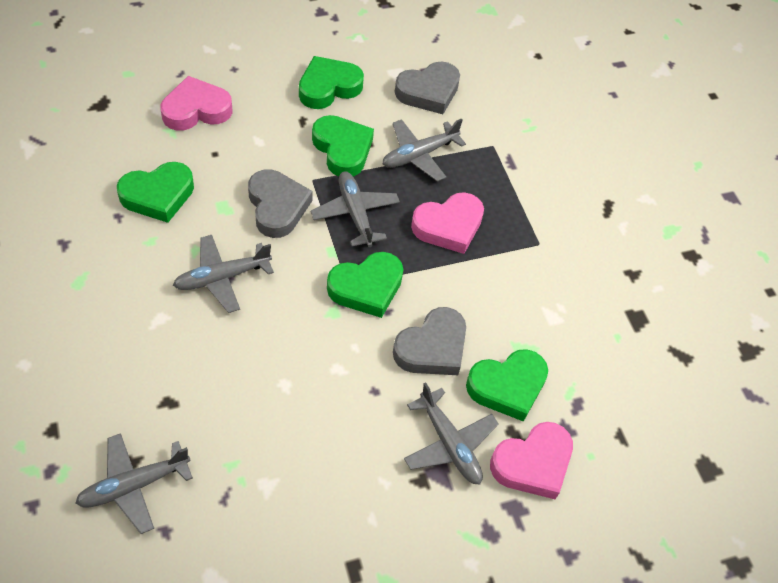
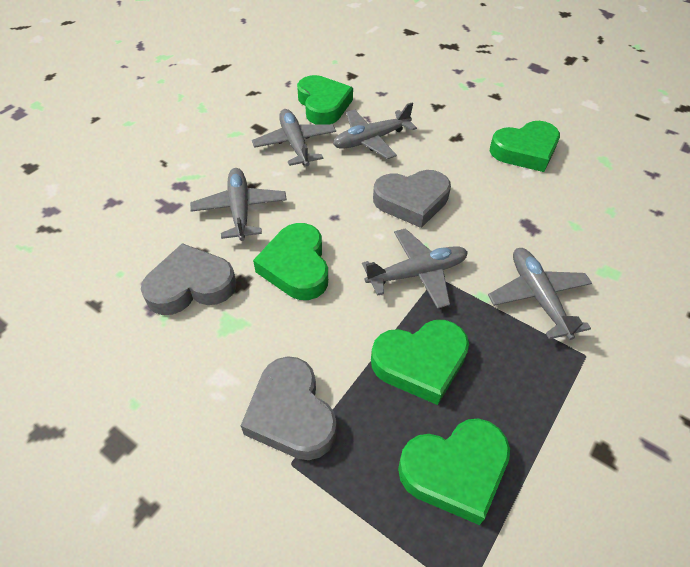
pink heart: 3 -> 0

